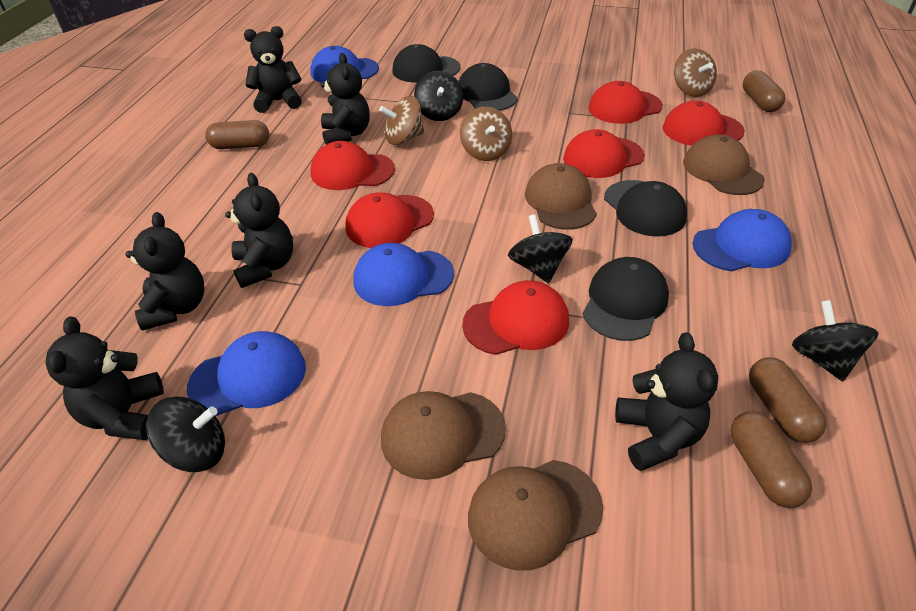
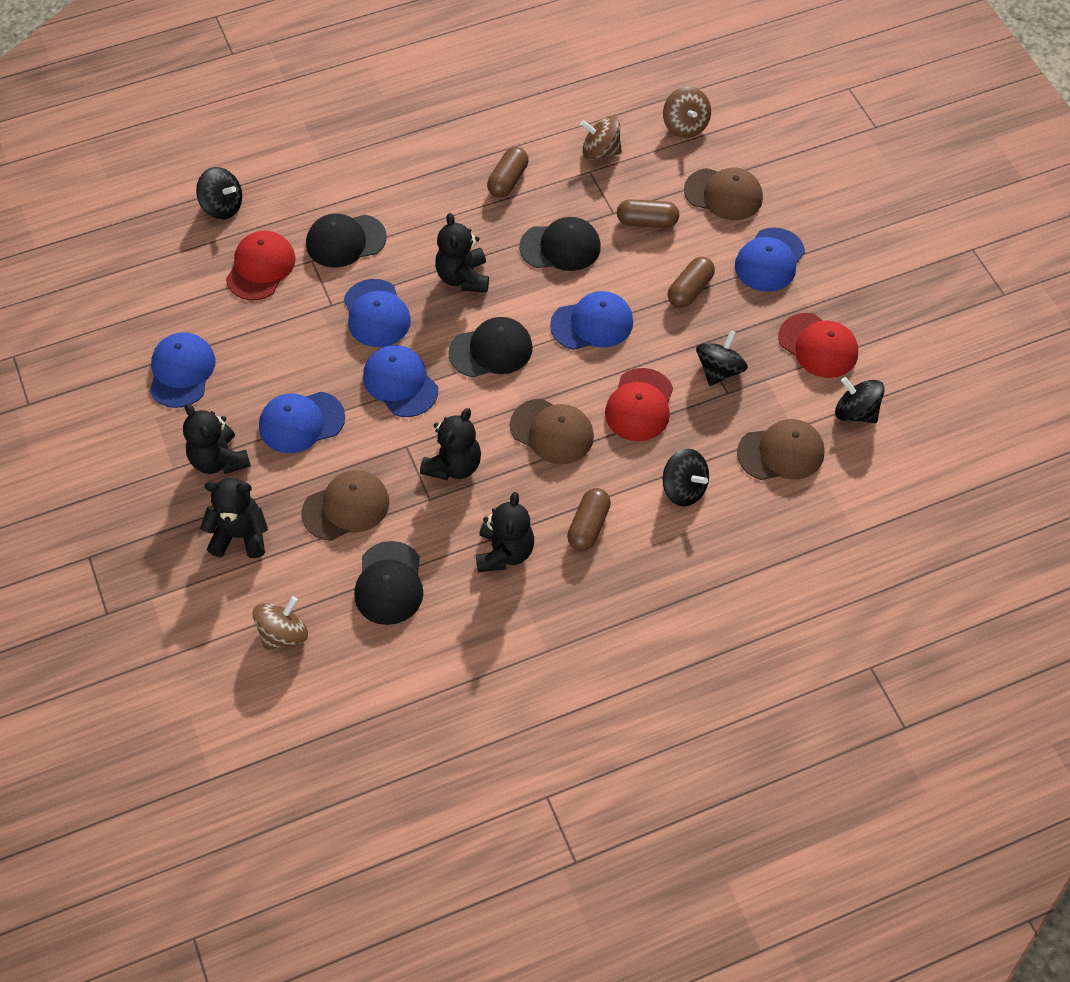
black teddy bear: 6 -> 5
blue cap: 4 -> 6
red cap: 6 -> 3

